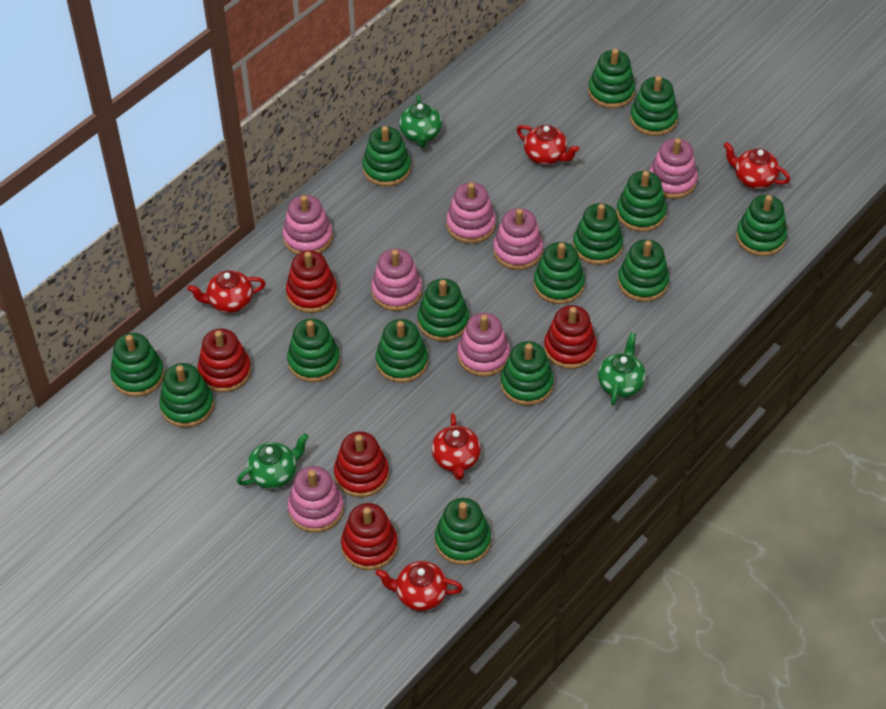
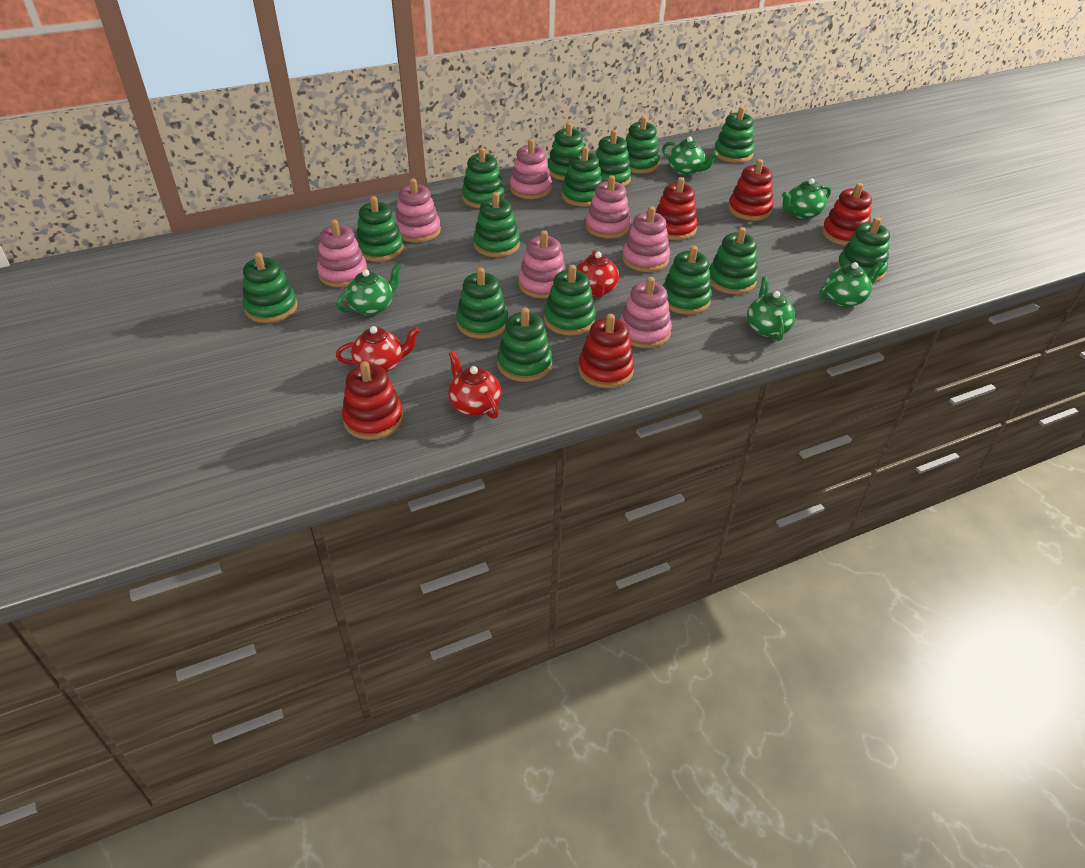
green teapot: 3 -> 5
red teapot: 5 -> 3

